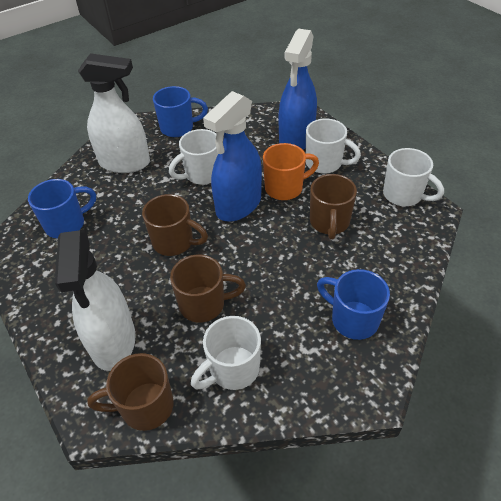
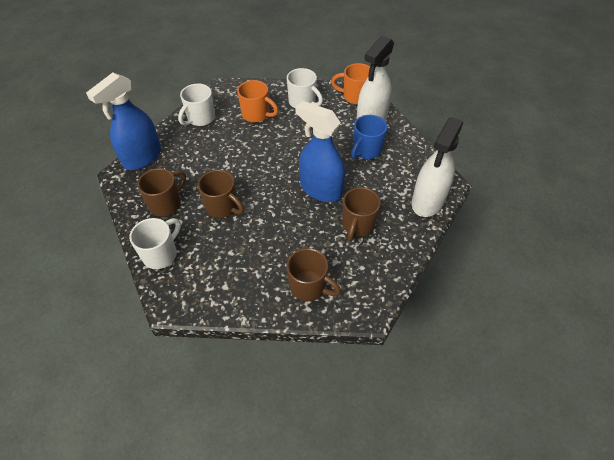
blue mug: 3 -> 1
orange mug: 1 -> 2
white mug: 4 -> 3

